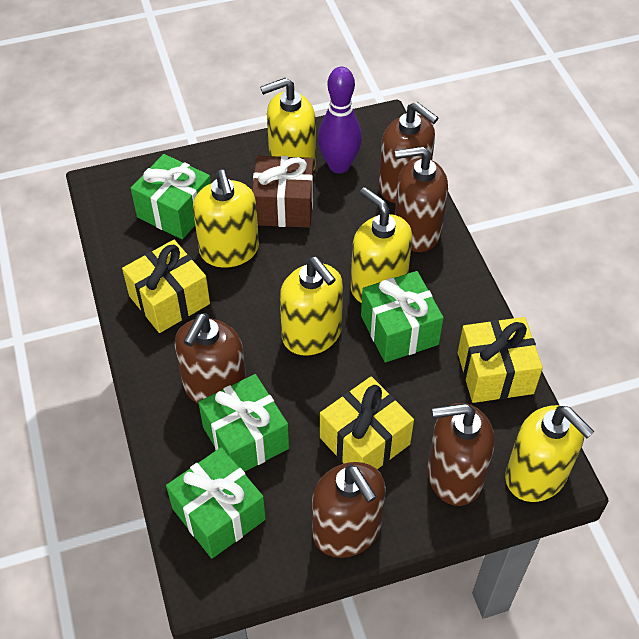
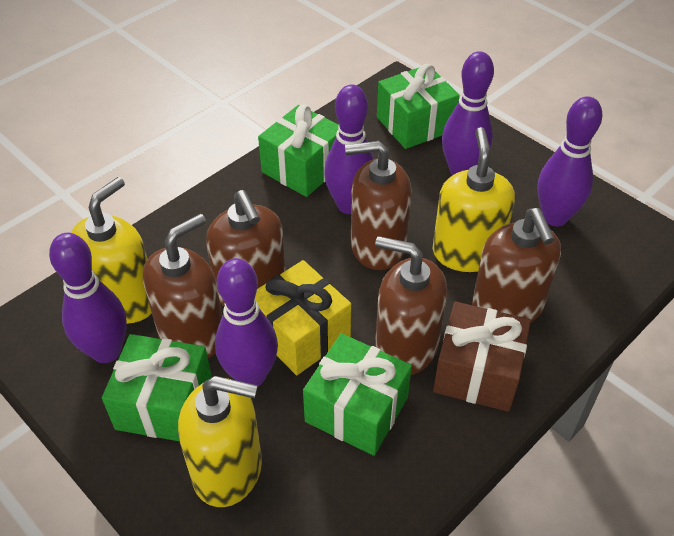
purple bowling pin: 1 -> 5
yellow gift: 3 -> 1
yellow soap dispenser: 5 -> 3

